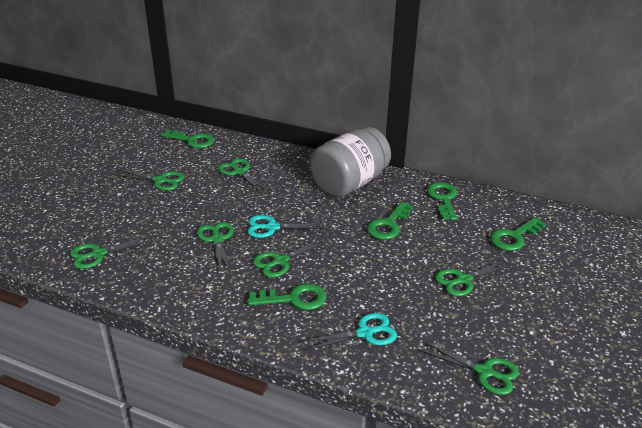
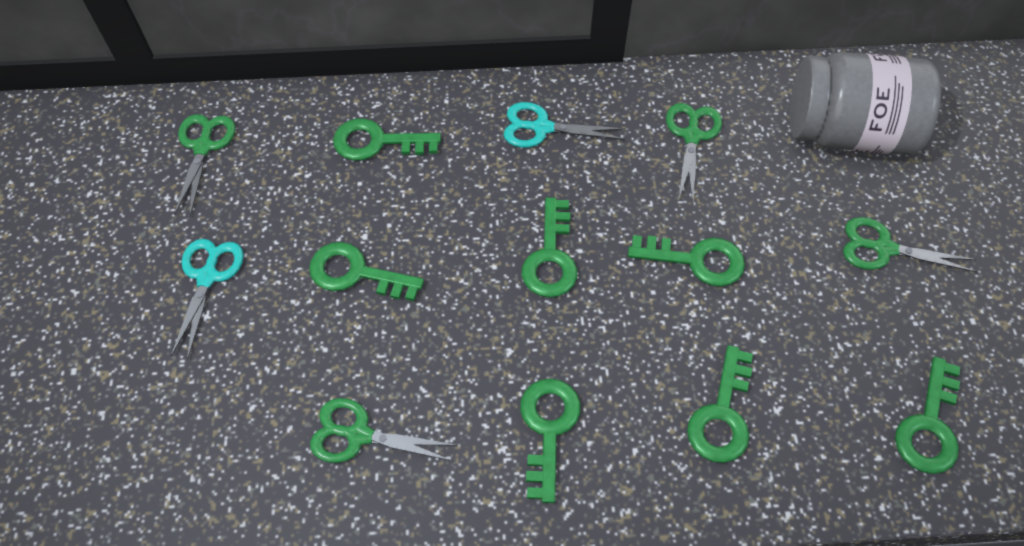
green key: 5 -> 7
green scissors: 7 -> 4

